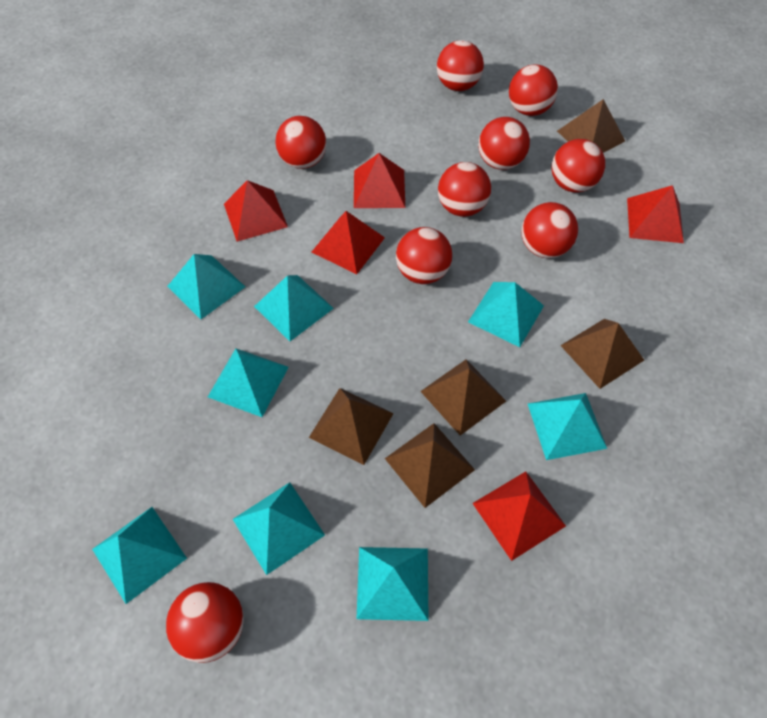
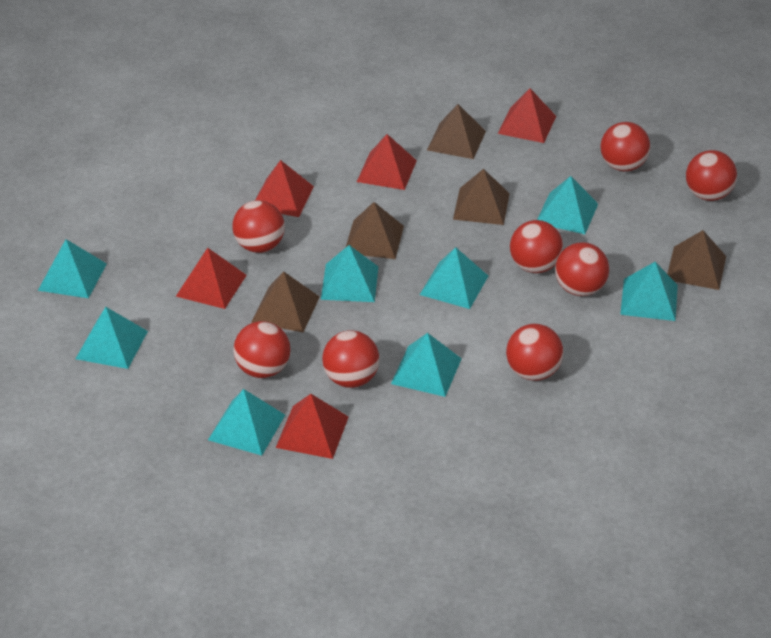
red ball: 9 -> 8

